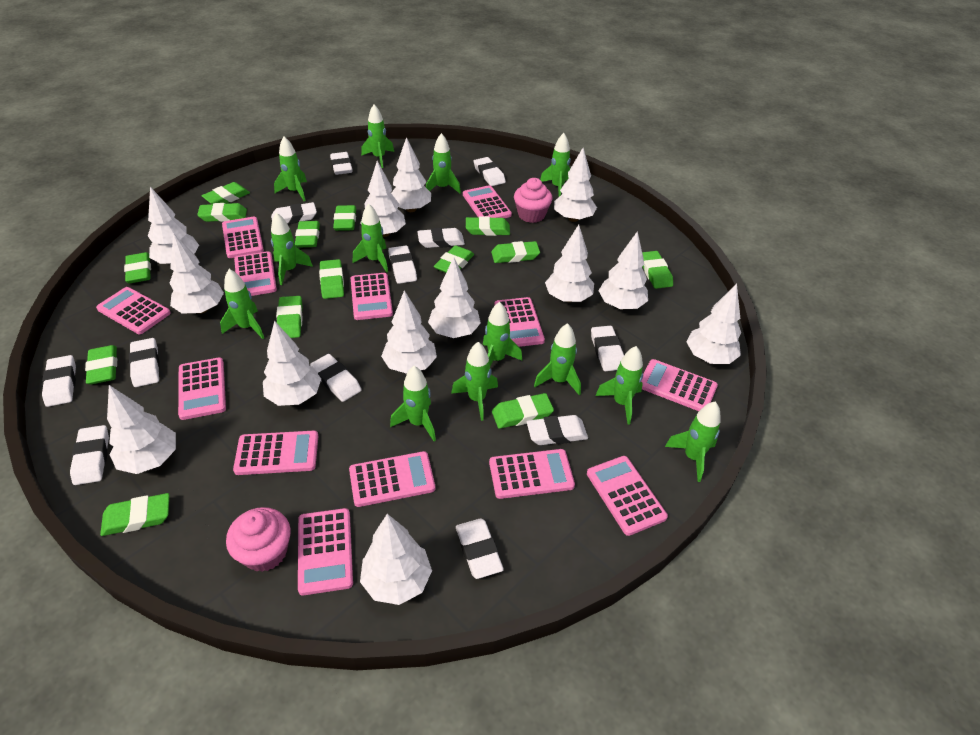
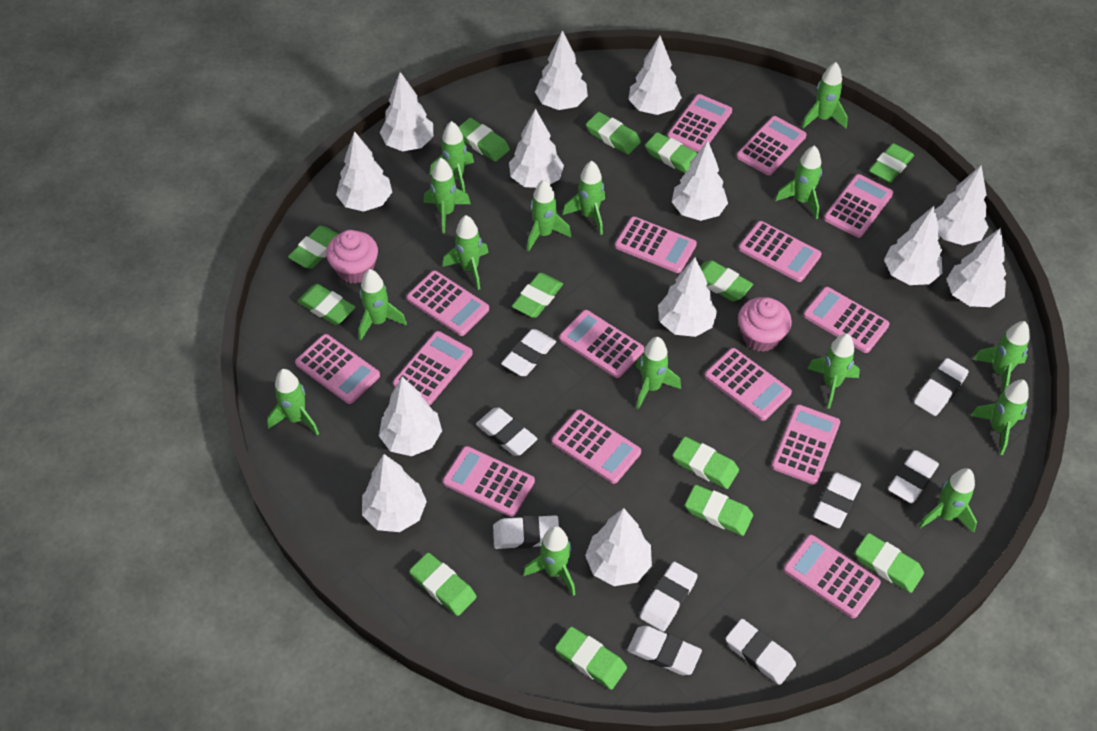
green eraser: 14 -> 13
green rocket: 13 -> 15
pink calculator: 13 -> 15
white eraser: 12 -> 9

